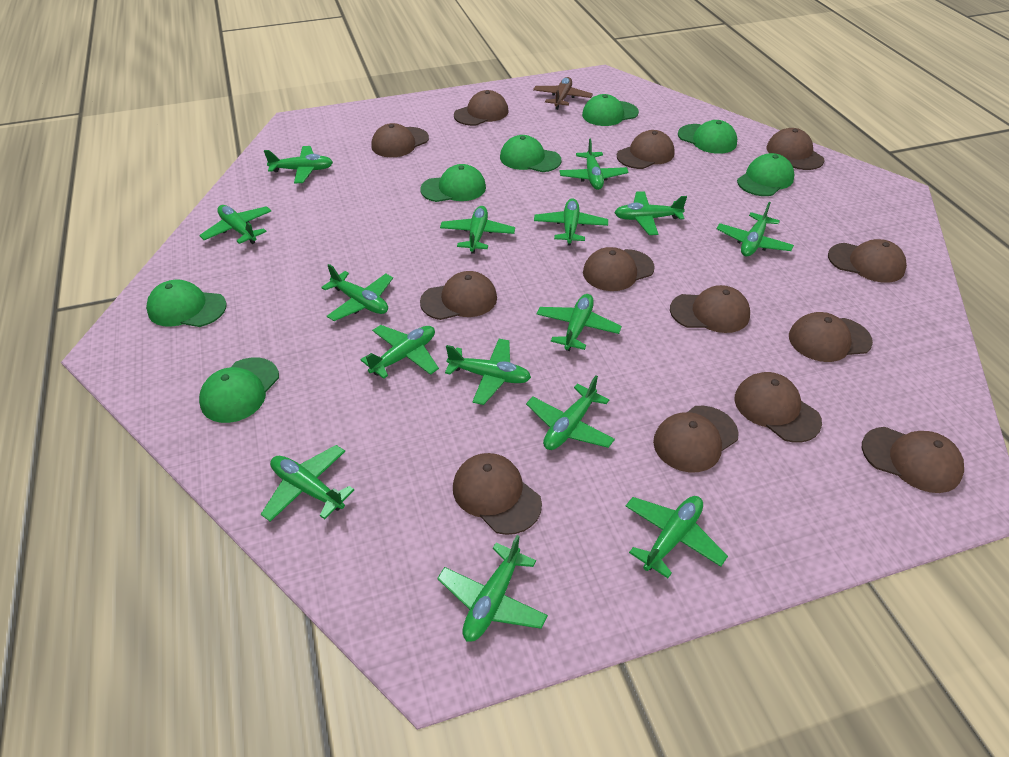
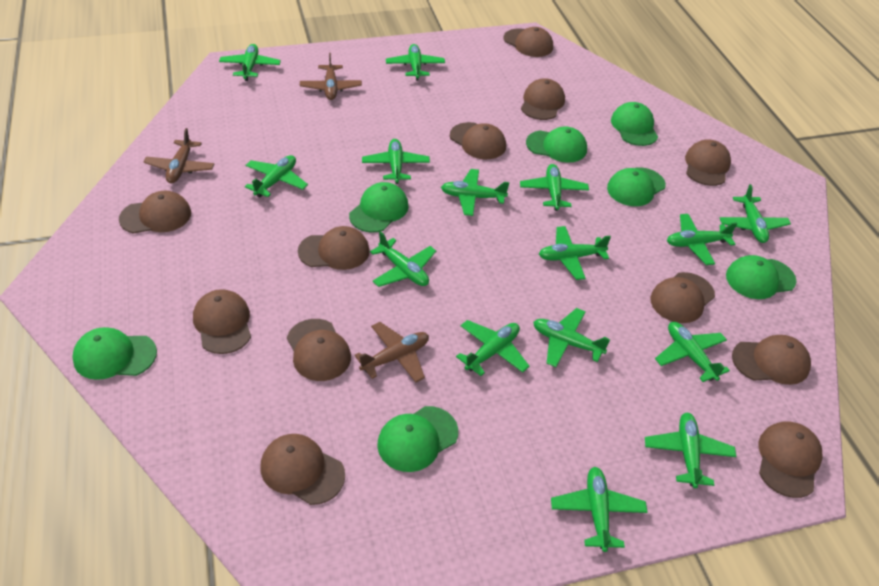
brown cap: 13 -> 12
brown plane: 1 -> 3

